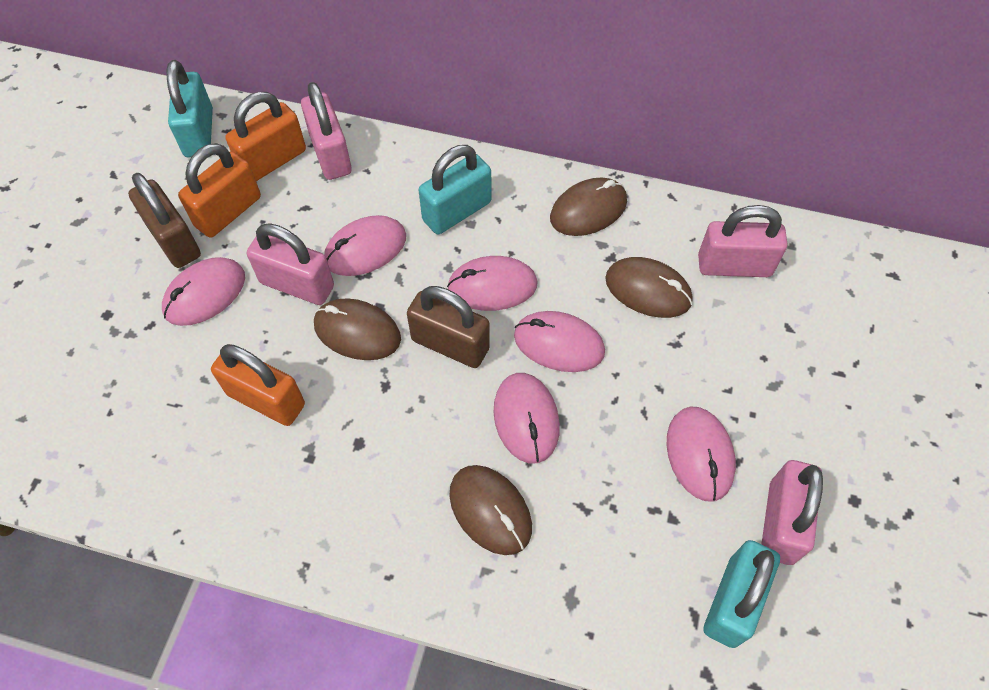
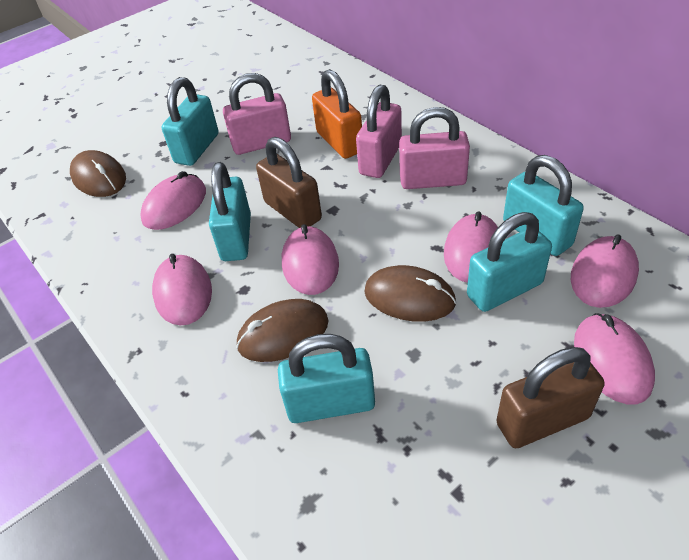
brown mouse: 4 -> 3
orange padlock: 3 -> 1
pink padlock: 4 -> 3
turquoise padlock: 3 -> 5

